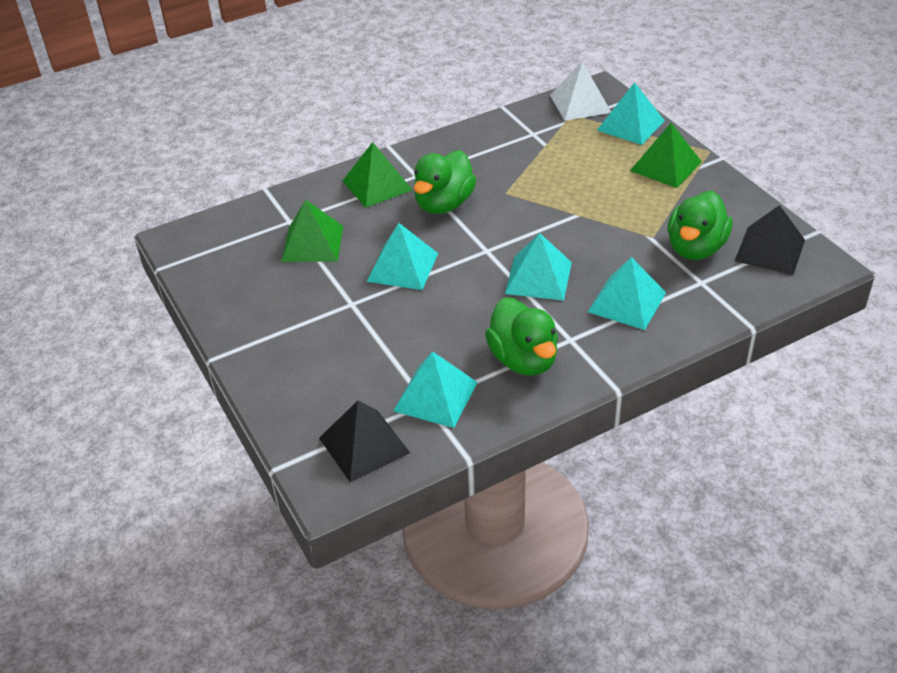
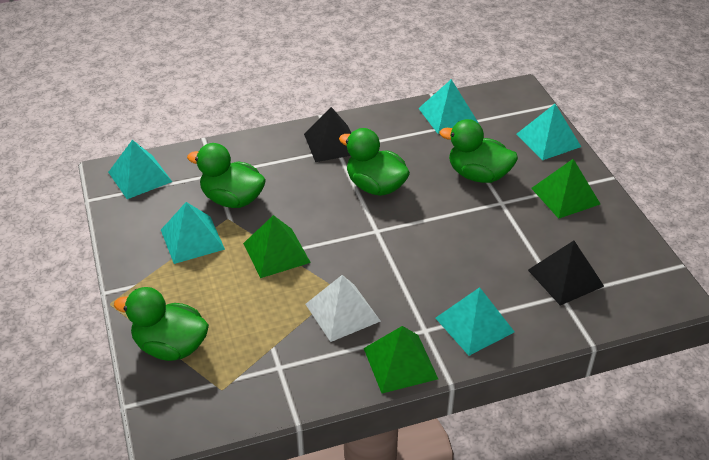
green duck: 3 -> 4

